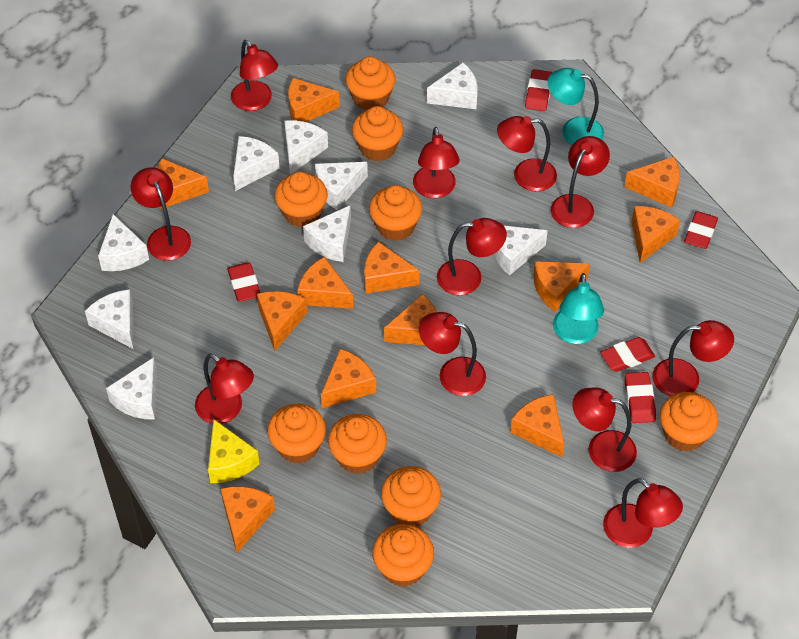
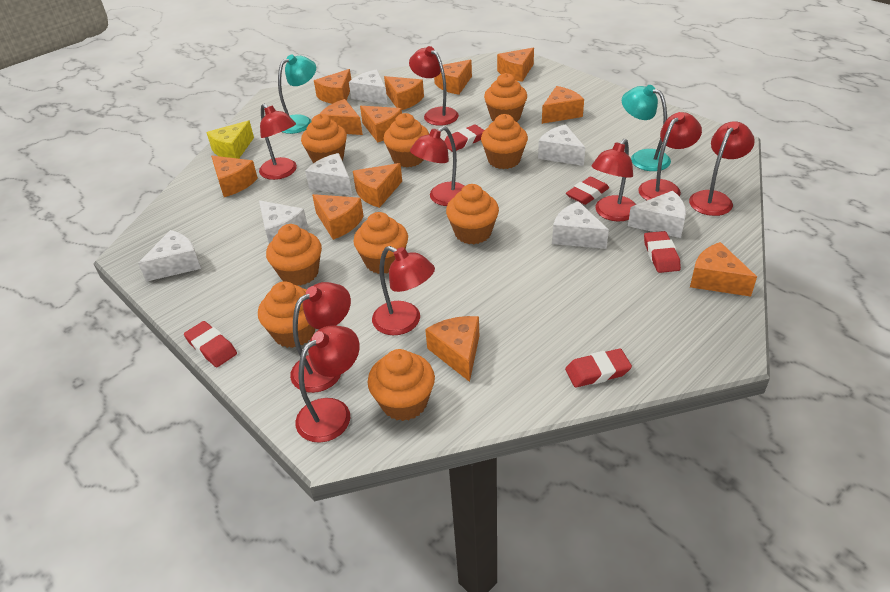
red lamp: 11 -> 9
white cheese: 9 -> 7

